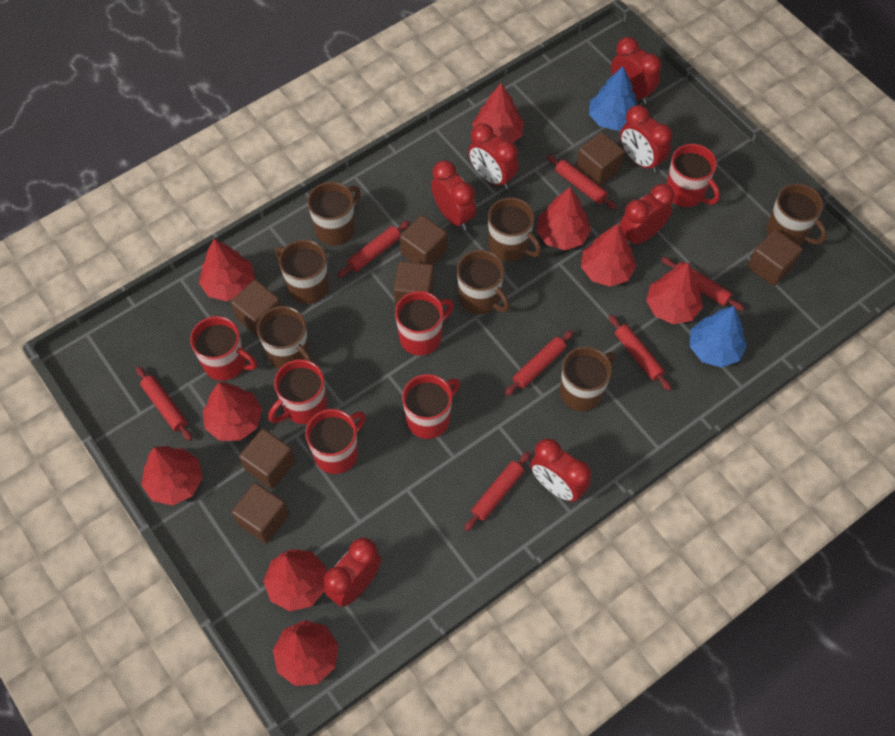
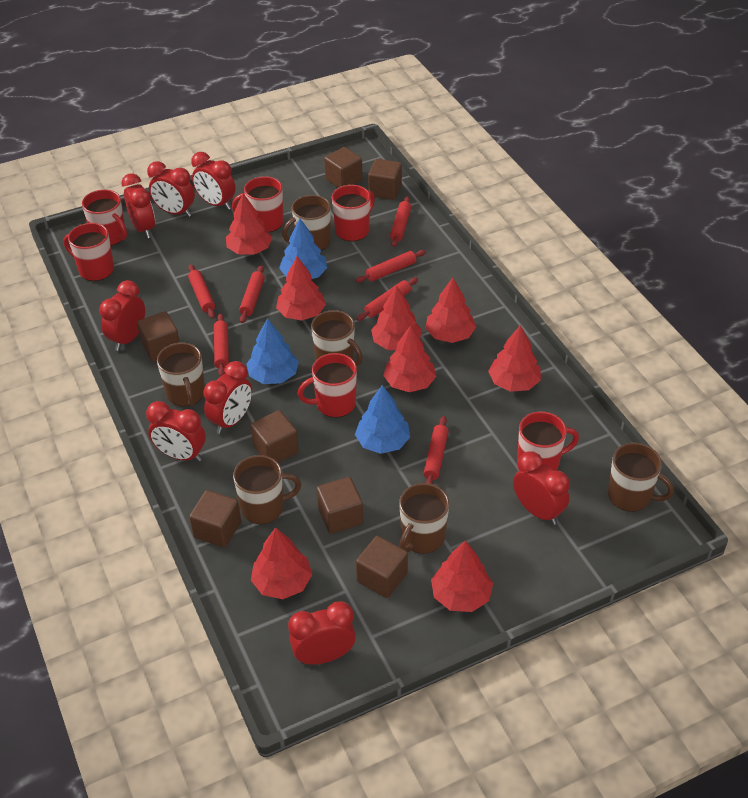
blue tree: 2 -> 3
brown mug: 7 -> 6
red clock: 7 -> 8
red tree: 9 -> 8

